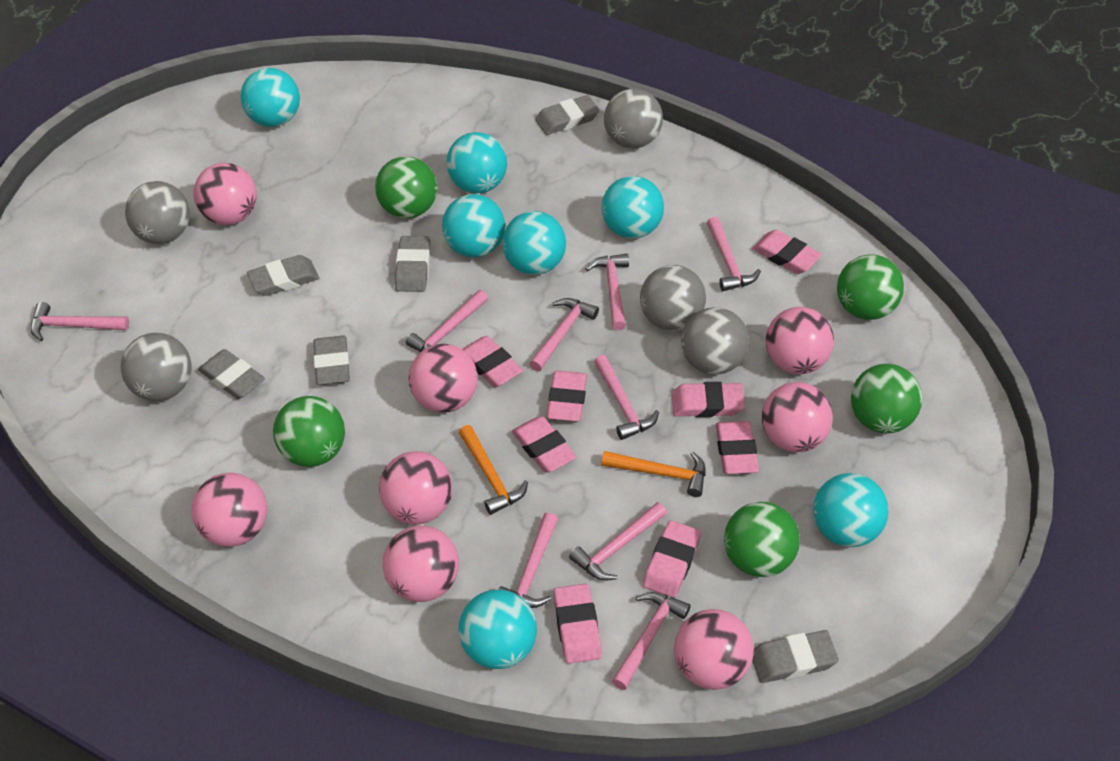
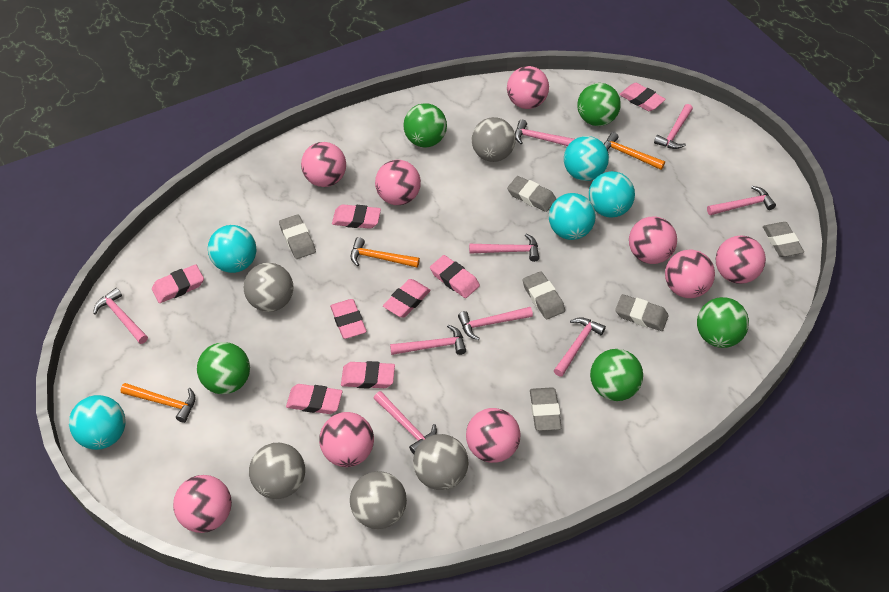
orange hammer: 2 -> 3
pink ball: 8 -> 9
turquoise ball: 7 -> 5

